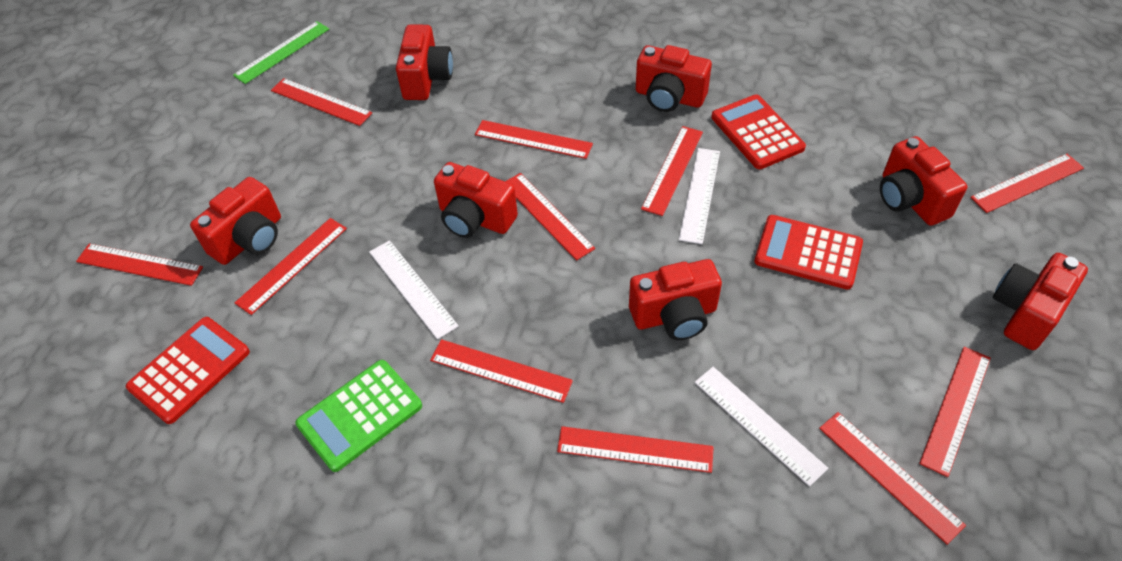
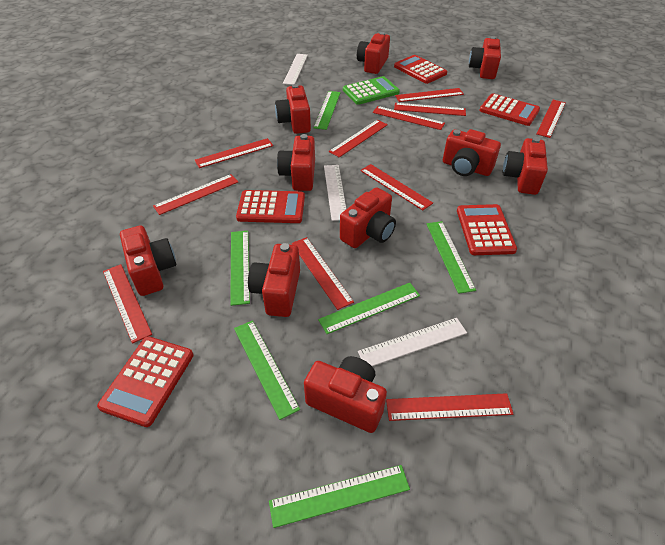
green ruler: 1 -> 6
red calculator: 3 -> 5
red camera: 7 -> 10

